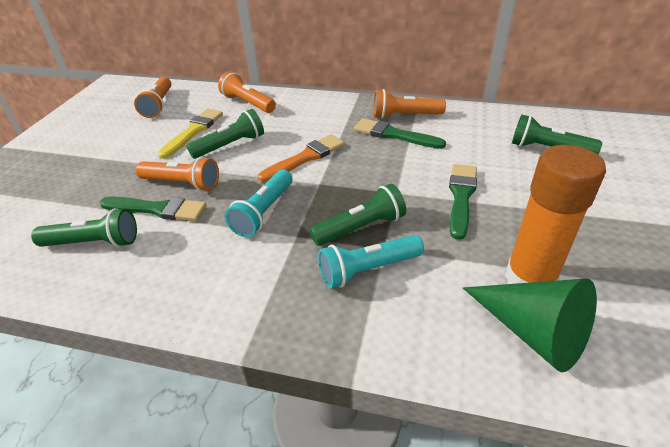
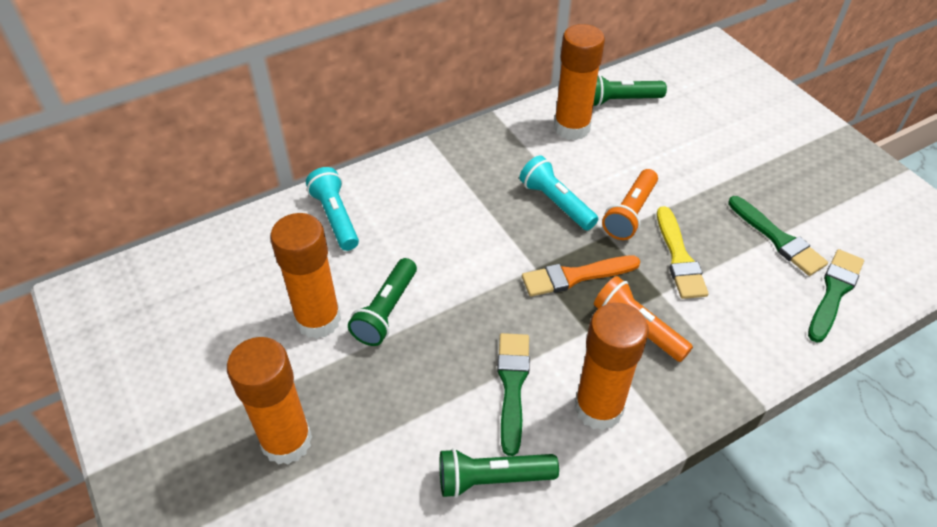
green cone: 1 -> 0
green flashlight: 4 -> 3
orange flashlight: 4 -> 2
orange glue stick: 1 -> 4

